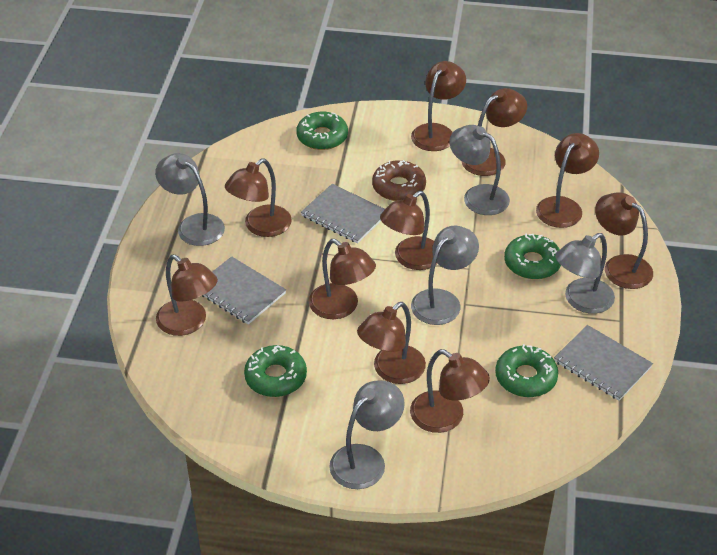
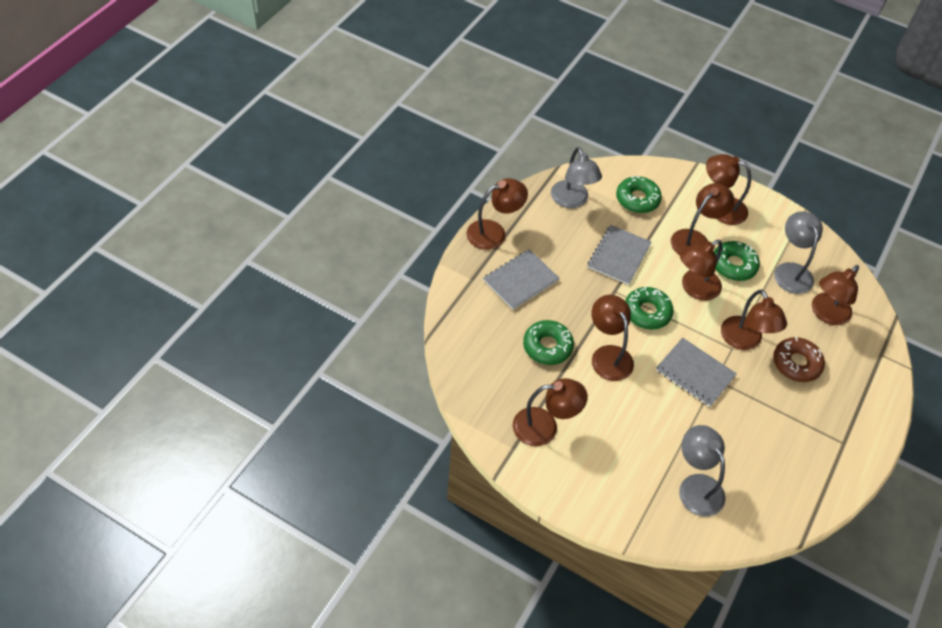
brown lamp: 10 -> 8
grey lamp: 5 -> 3

